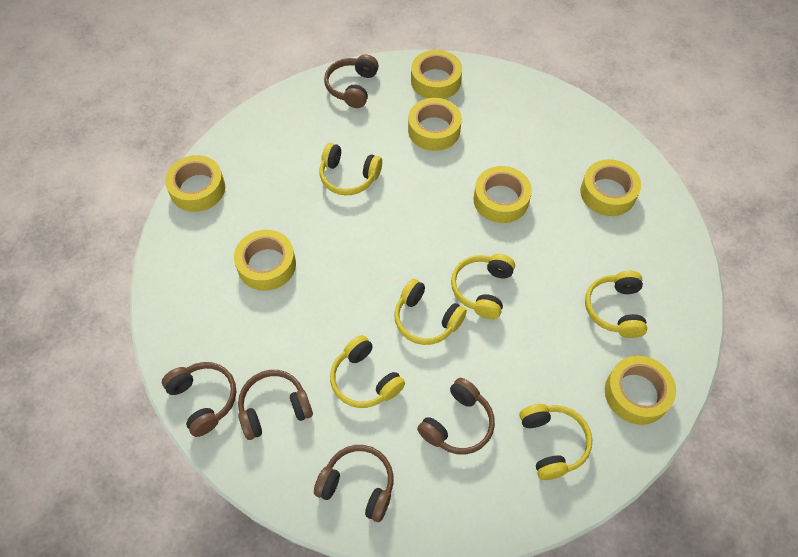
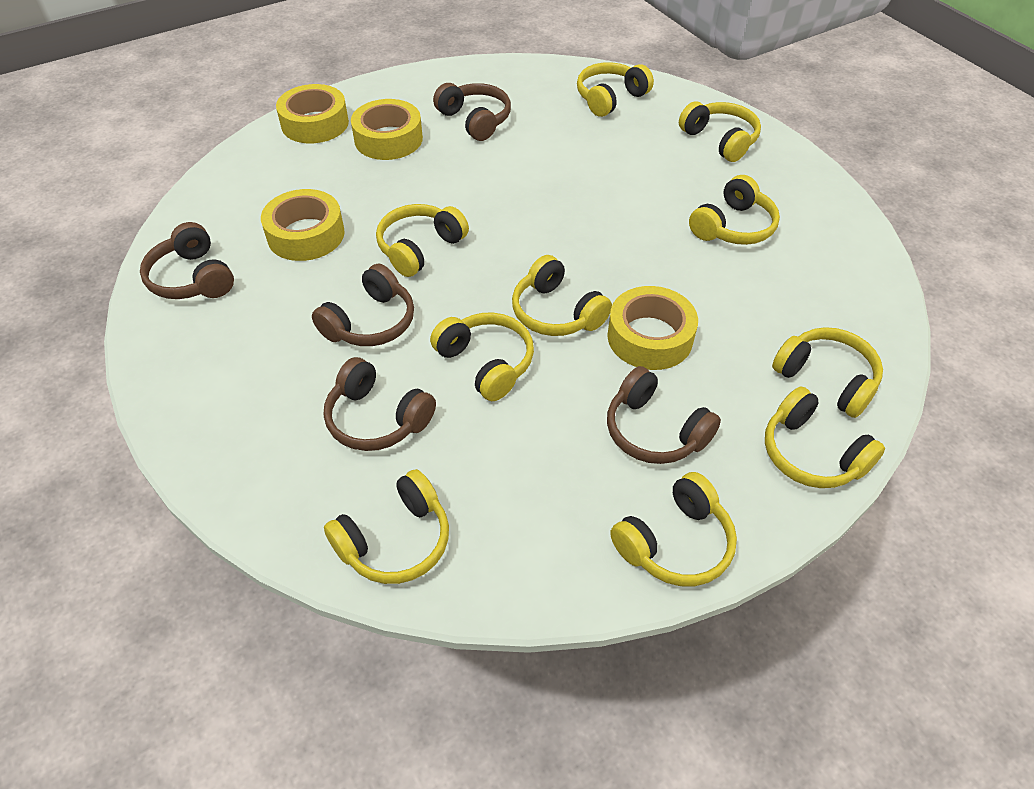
yellow headphones: 6 -> 10
yellow tape: 7 -> 4

